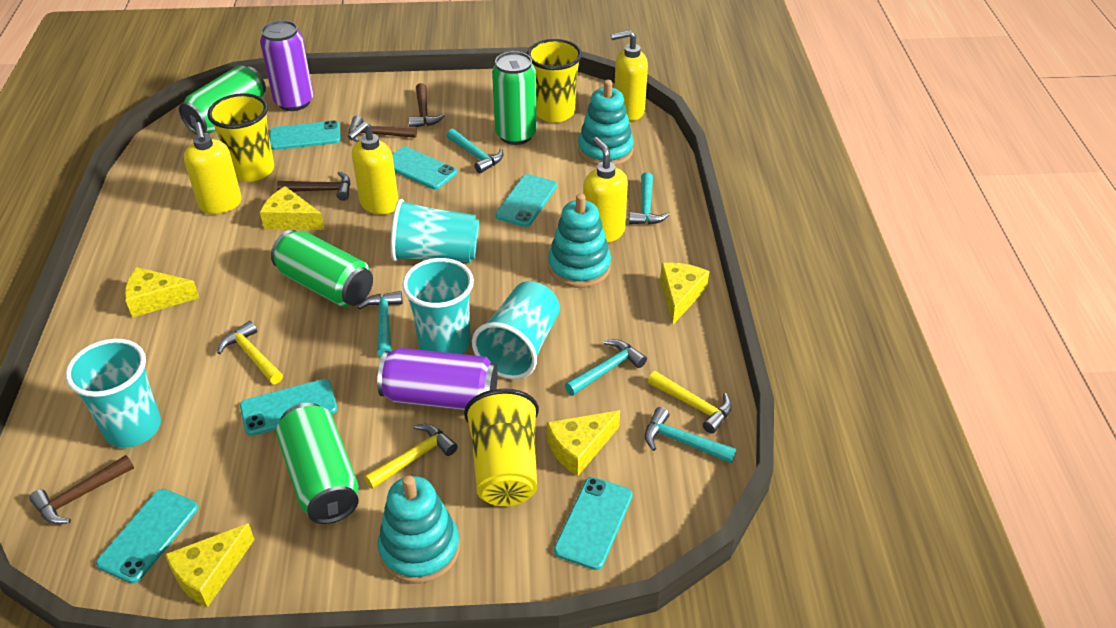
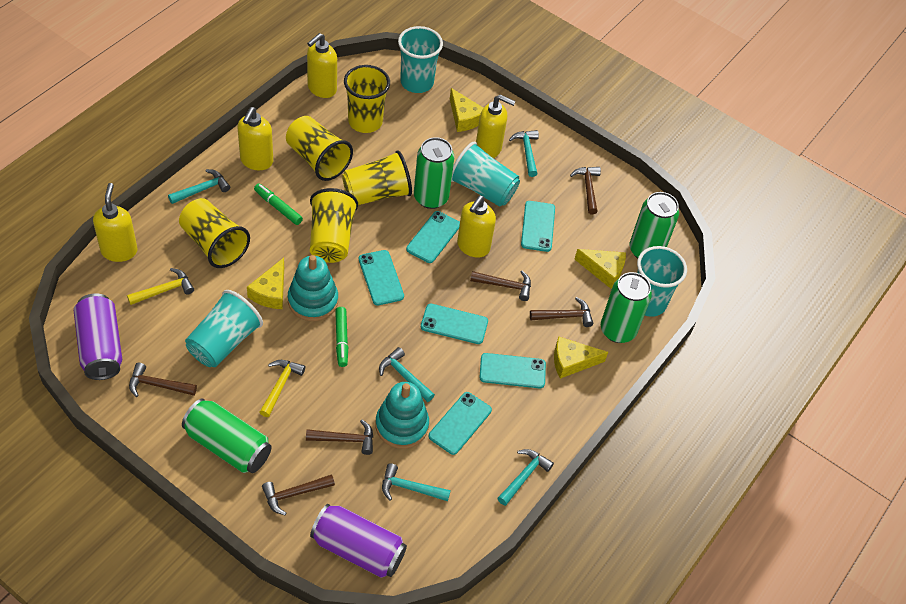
brown hammer: 4 -> 6
green marker: 0 -> 2
turquoise stacking toy: 3 -> 2
yellow cheese: 5 -> 4
yellow cup: 3 -> 5
yellow hammer: 3 -> 2
yellow soap dispenser: 4 -> 5

